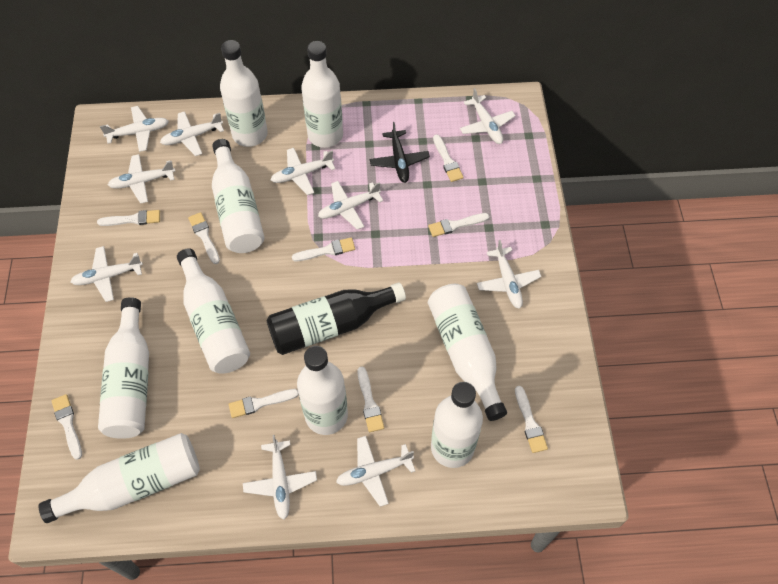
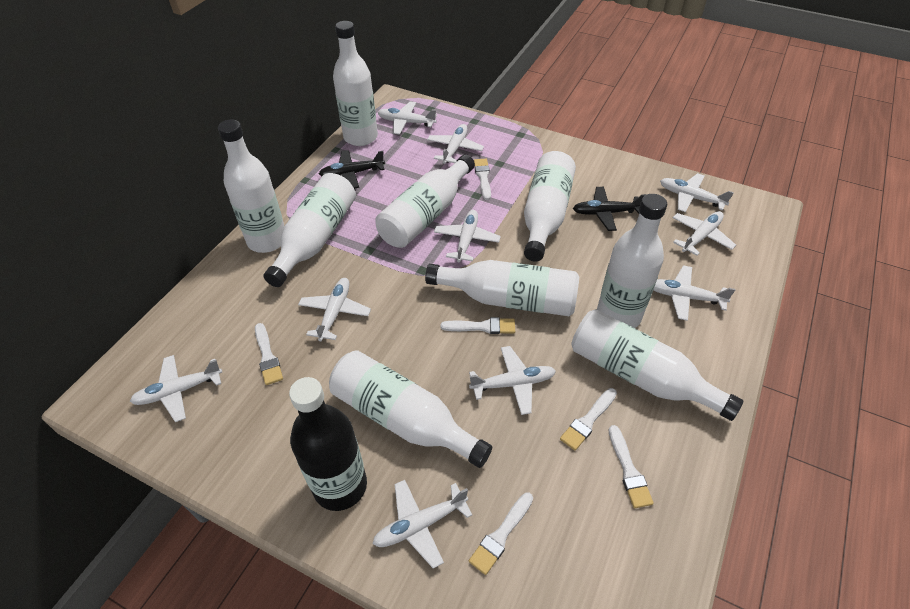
black plane: 1 -> 2
white brush: 9 -> 6

